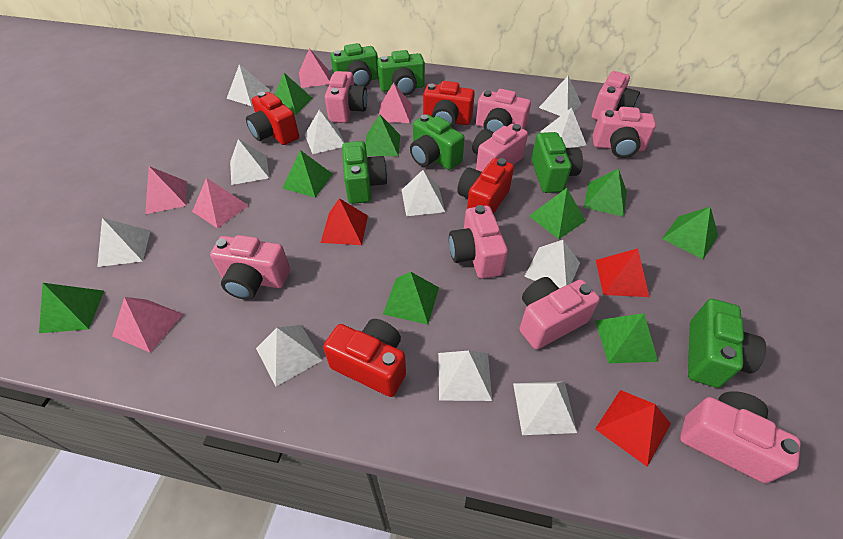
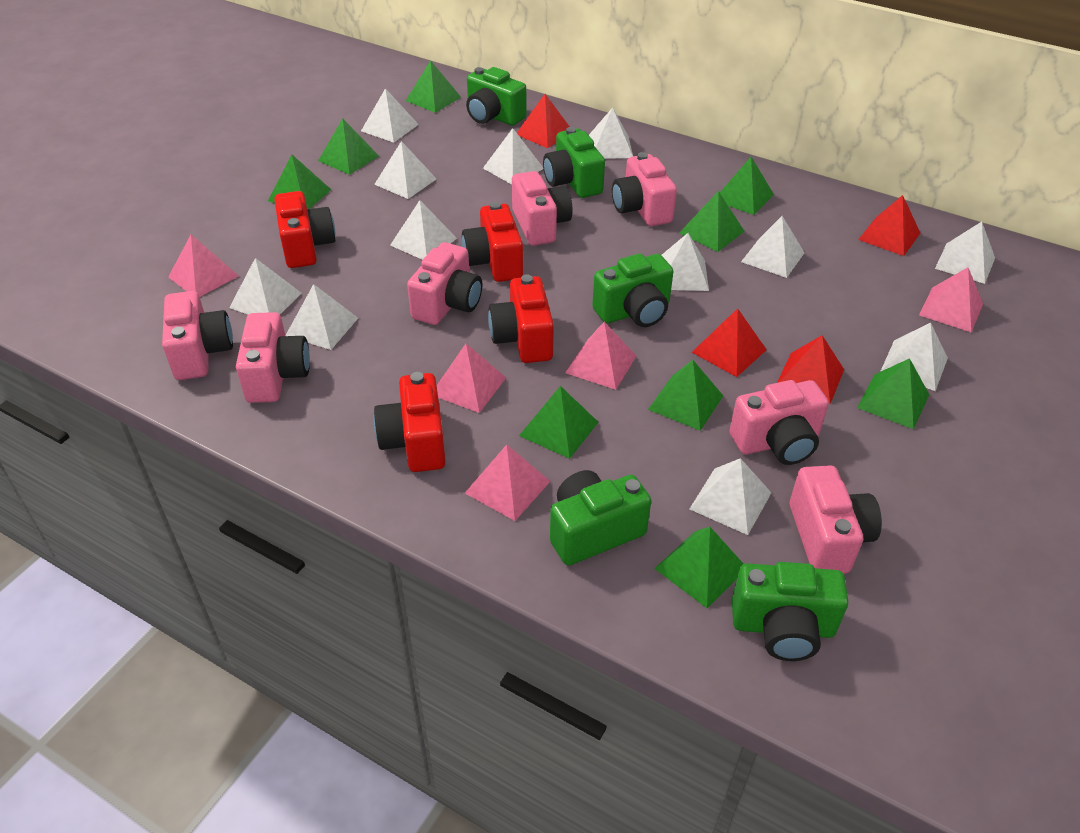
green camera: 6 -> 5
pink camera: 9 -> 7
red pyramid: 3 -> 4
white pyramid: 11 -> 12

